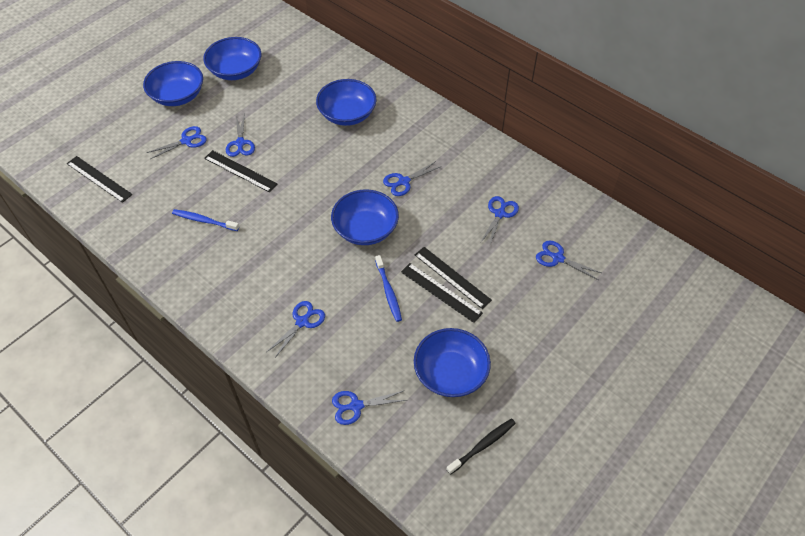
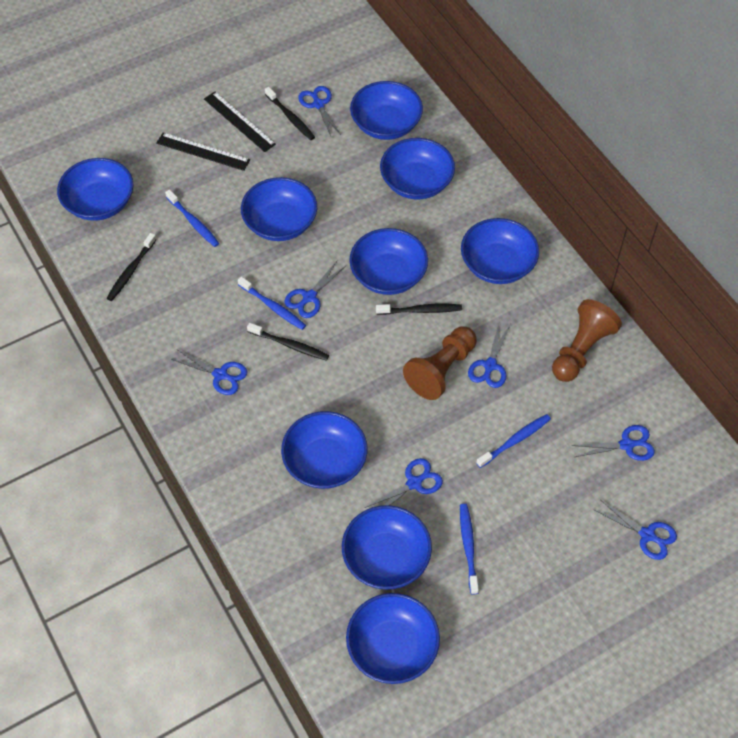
black ruler: 4 -> 2
black toothbrush: 1 -> 4
blue bowl: 5 -> 9
blue toothbrush: 2 -> 4
brown pawn: 0 -> 2

